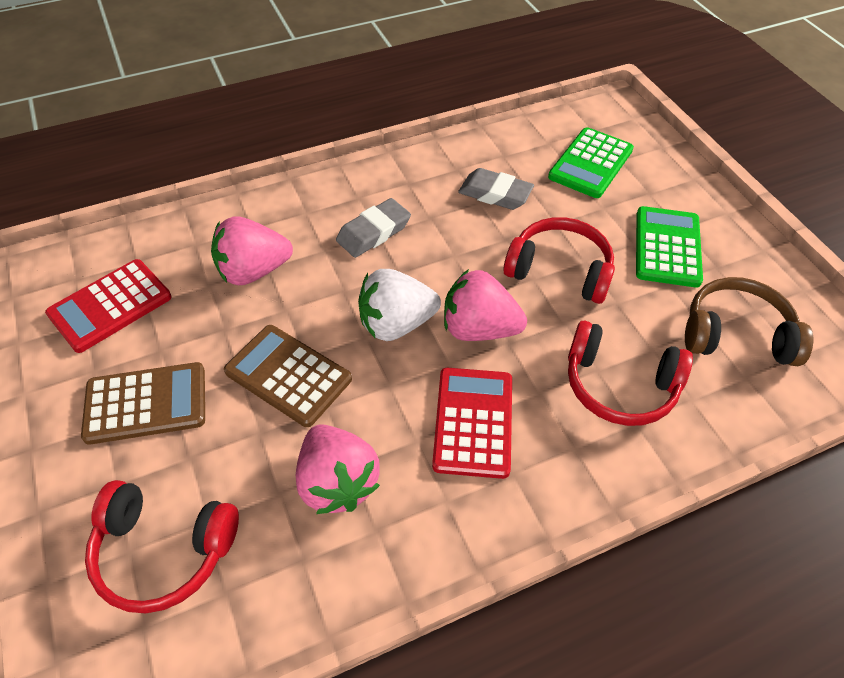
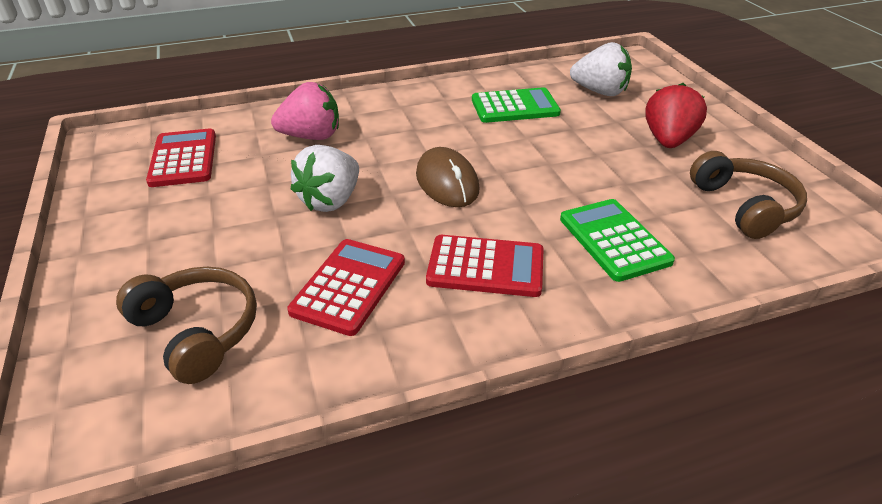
brown calculator: 2 -> 0
brown headphones: 1 -> 2
brown mouse: 0 -> 1
grey eraser: 2 -> 0
pink strawberry: 3 -> 1
red calculator: 2 -> 3
red headphones: 3 -> 0
red strawberry: 0 -> 1
white strawberry: 1 -> 2

